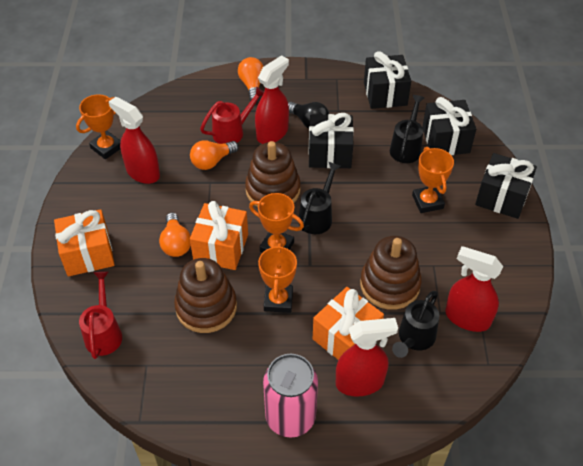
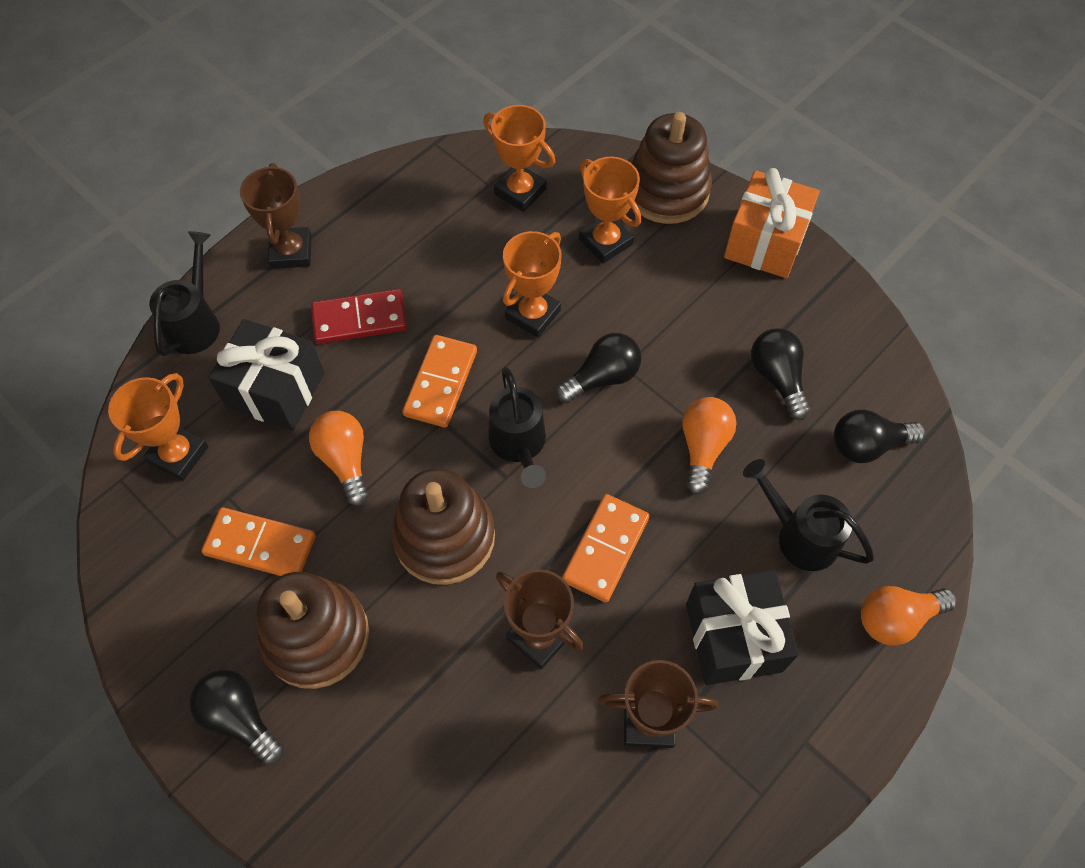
black gift: 4 -> 2
black light bulb: 1 -> 4
brown trophy: 0 -> 3
orange domino: 0 -> 3
orange gift: 3 -> 1
pink can: 1 -> 0
red domino: 0 -> 1
red spray bottle: 4 -> 0
red watering can: 2 -> 0

